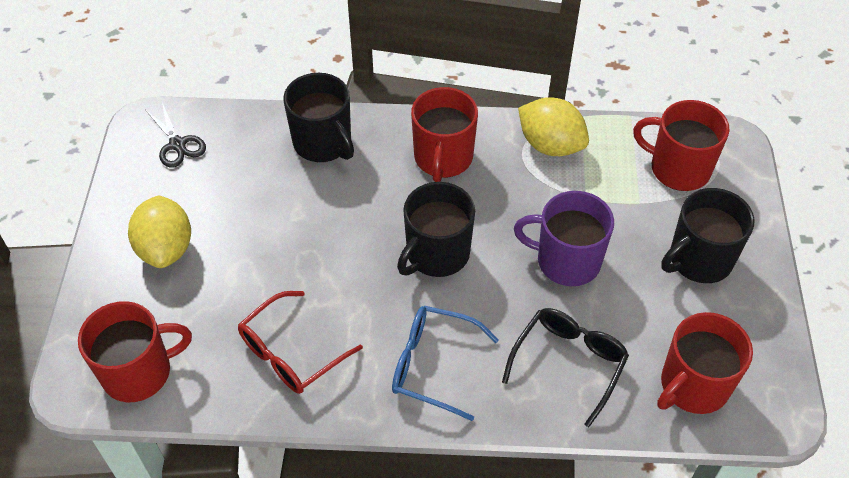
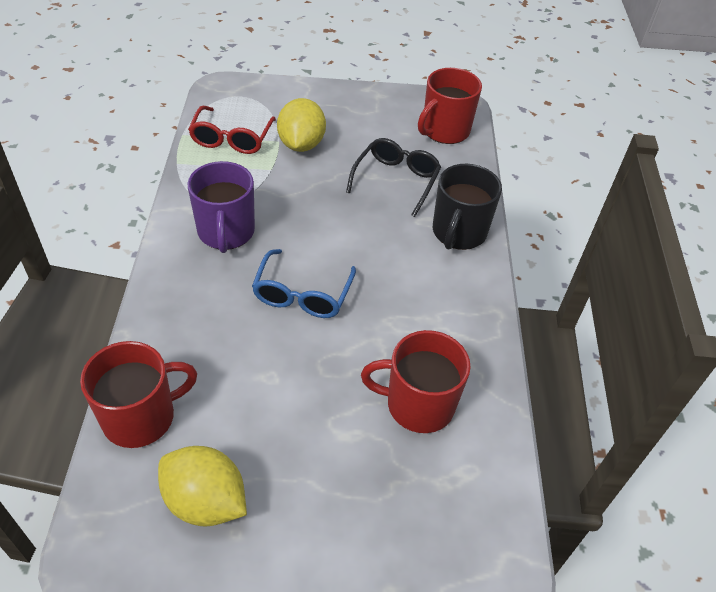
black mug: 3 -> 1
black scissors: 1 -> 0
red mug: 4 -> 3

